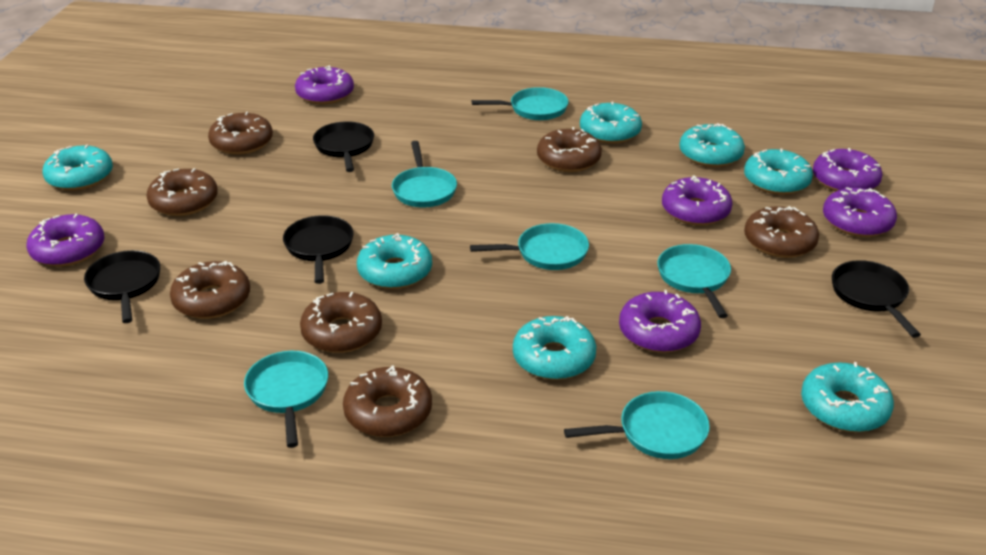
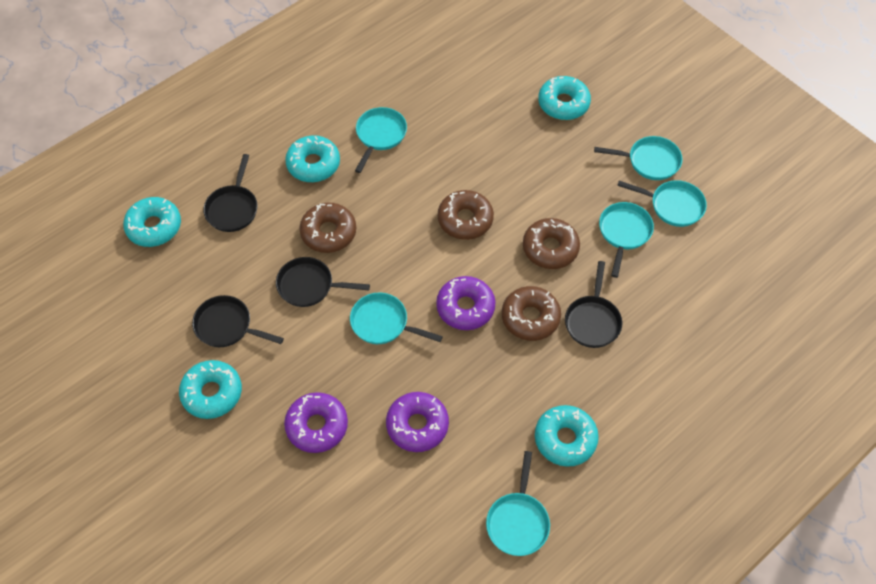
brown donut: 7 -> 4
purple donut: 6 -> 3
turquoise donut: 7 -> 5

